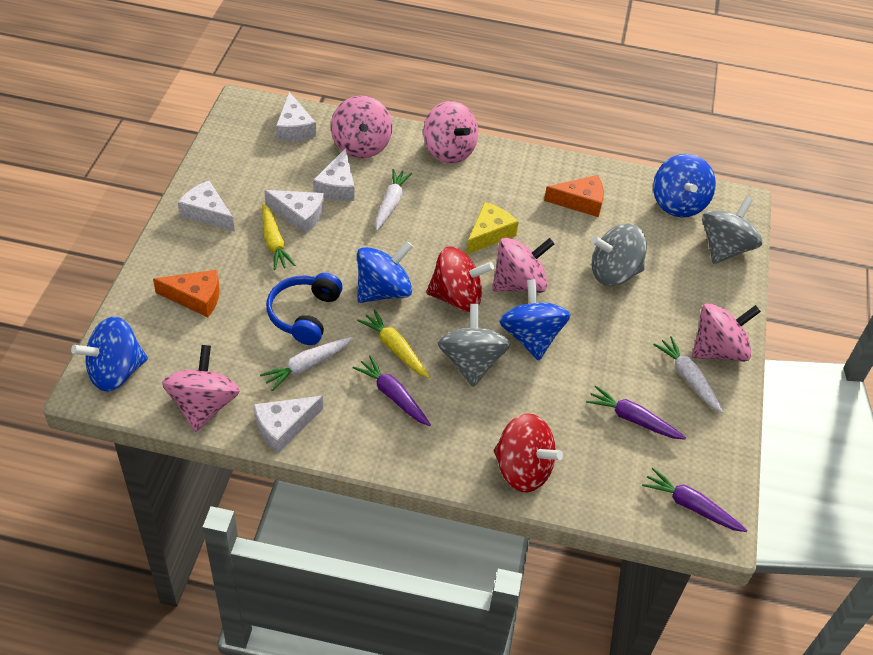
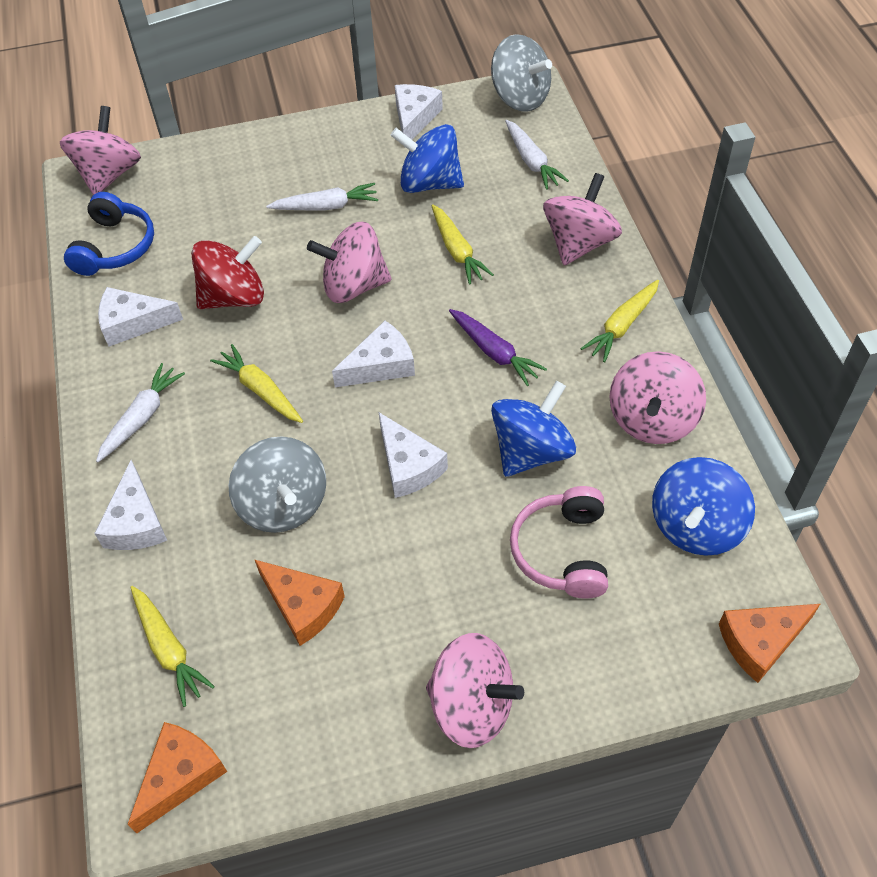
blue spinning top: 4 -> 3
grey spinning top: 3 -> 2
orange cheese: 2 -> 3
pink headphones: 0 -> 1
purple carrot: 3 -> 1
red spinning top: 2 -> 1
yellow carrot: 2 -> 4
yellow cheese: 1 -> 0

